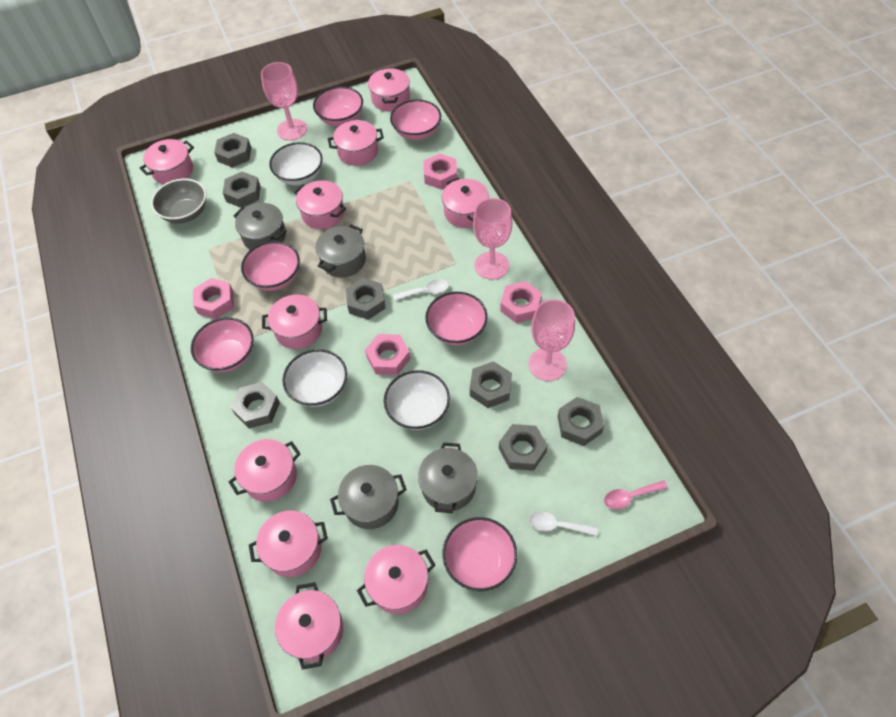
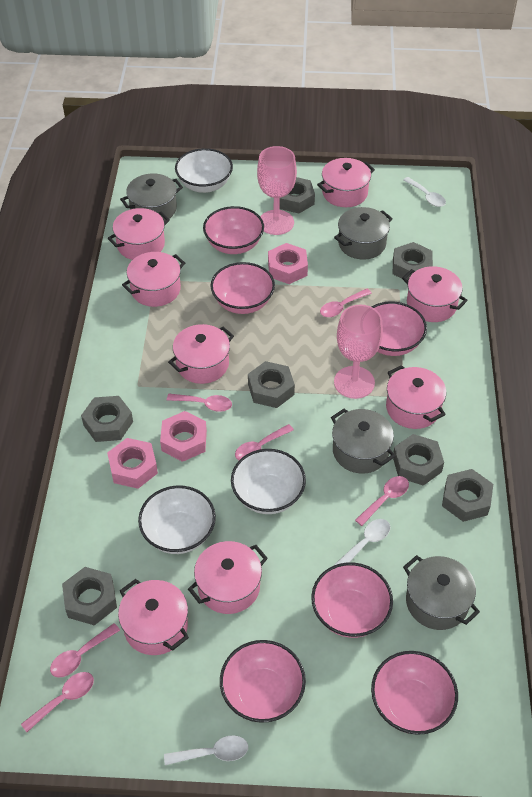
grey bowl: 1 -> 0
pink goblet: 3 -> 2
pink nut: 4 -> 3
pink pot: 10 -> 8
pink spoon: 1 -> 6
white spoon: 2 -> 3

